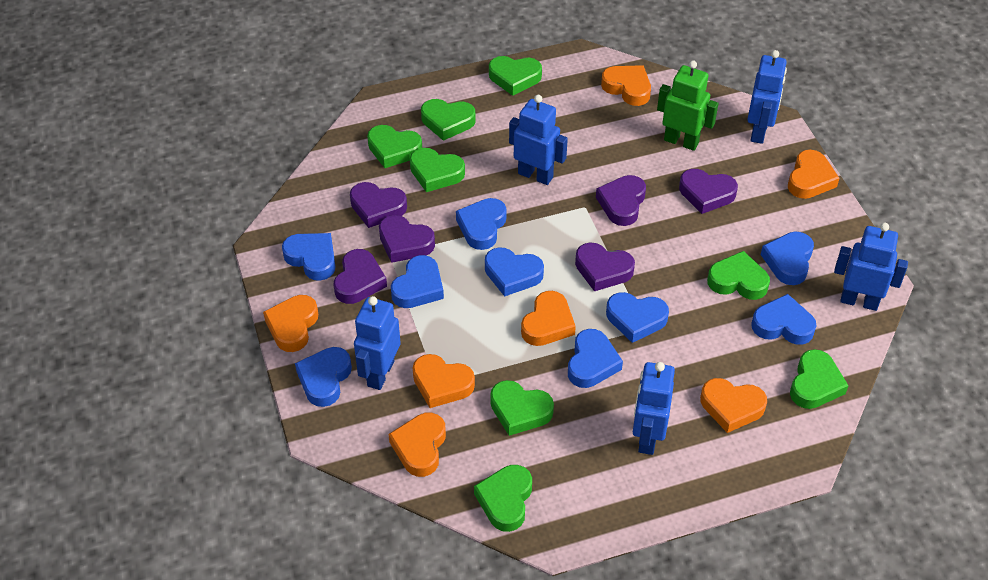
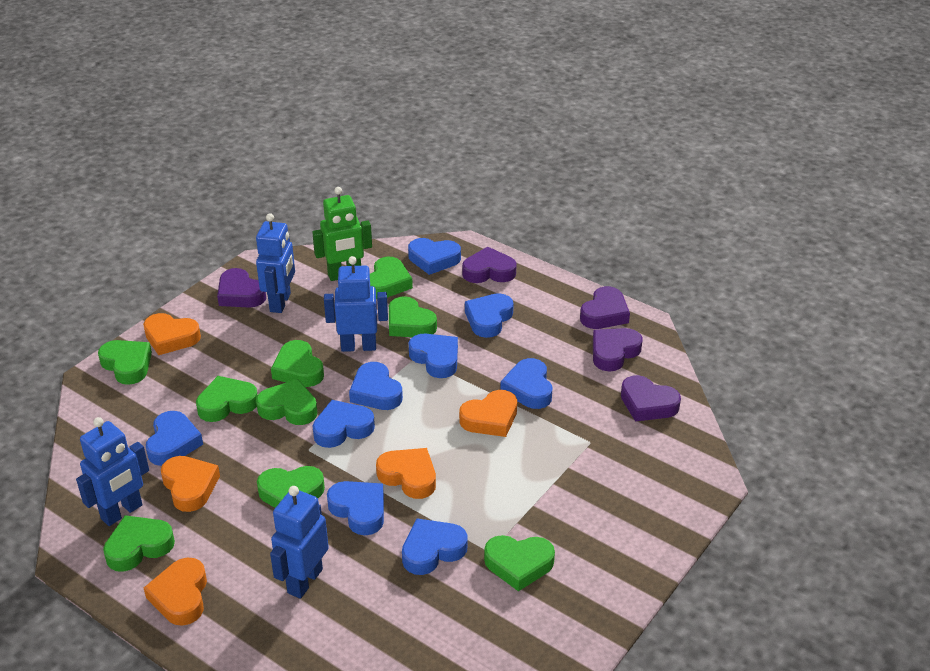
blue robot: 5 -> 4
green heart: 8 -> 9
orange heart: 7 -> 5
purple heart: 6 -> 5

